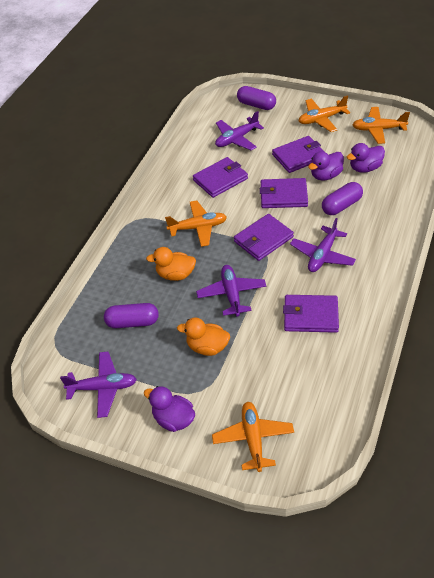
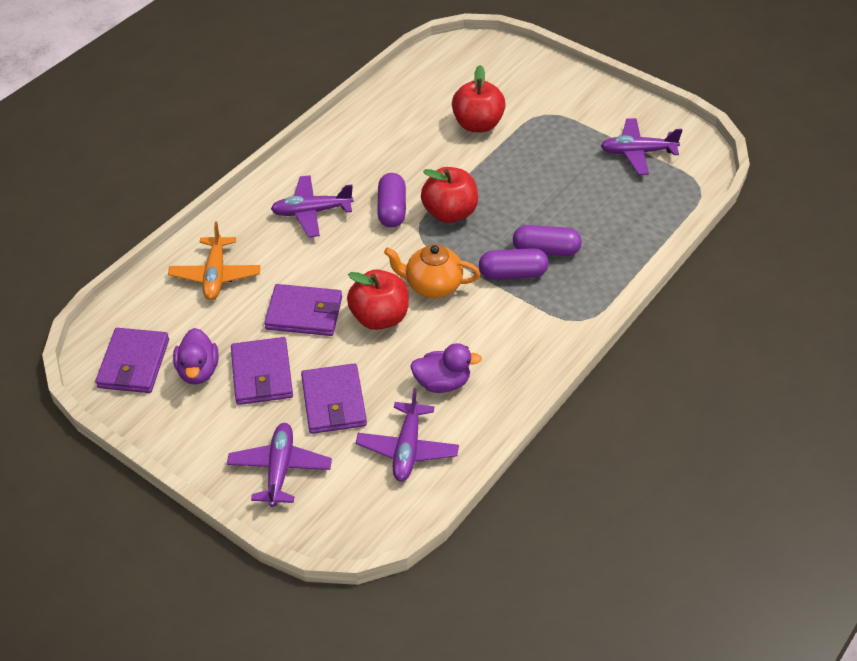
orange duck: 2 -> 0
orange plane: 4 -> 1
orange teapot: 0 -> 1
purple duck: 3 -> 2
purple wallet: 5 -> 4
red apple: 0 -> 3

